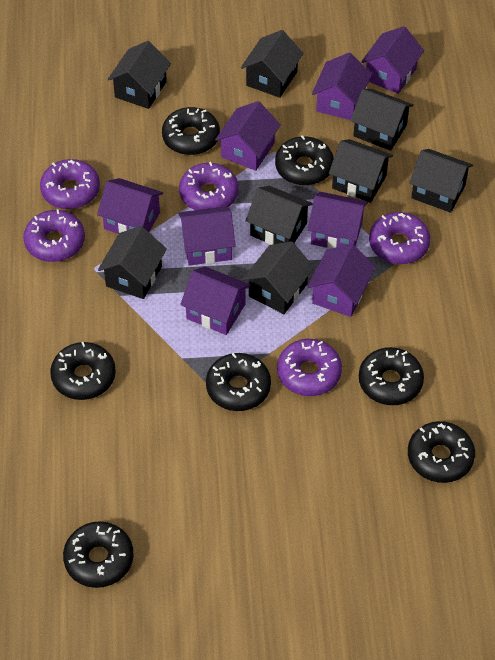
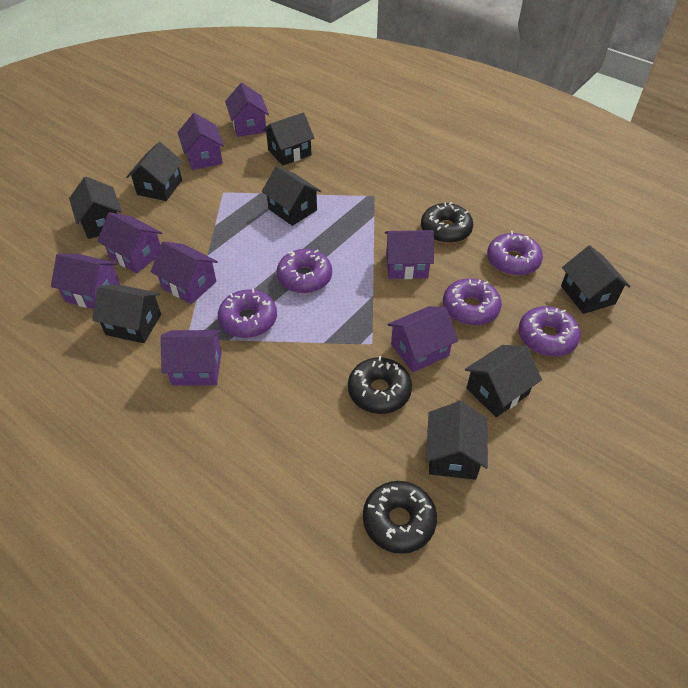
black donut: 7 -> 3

